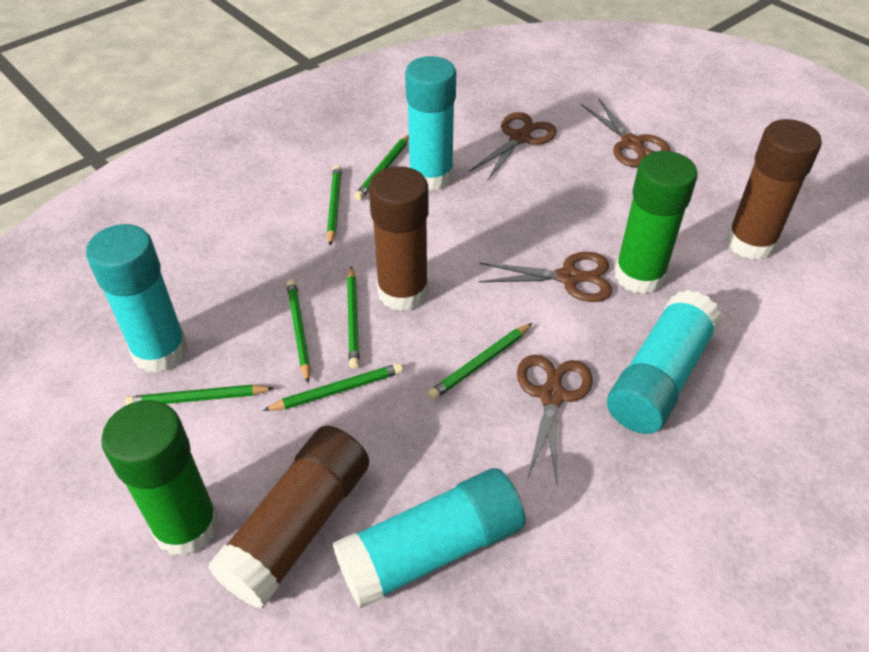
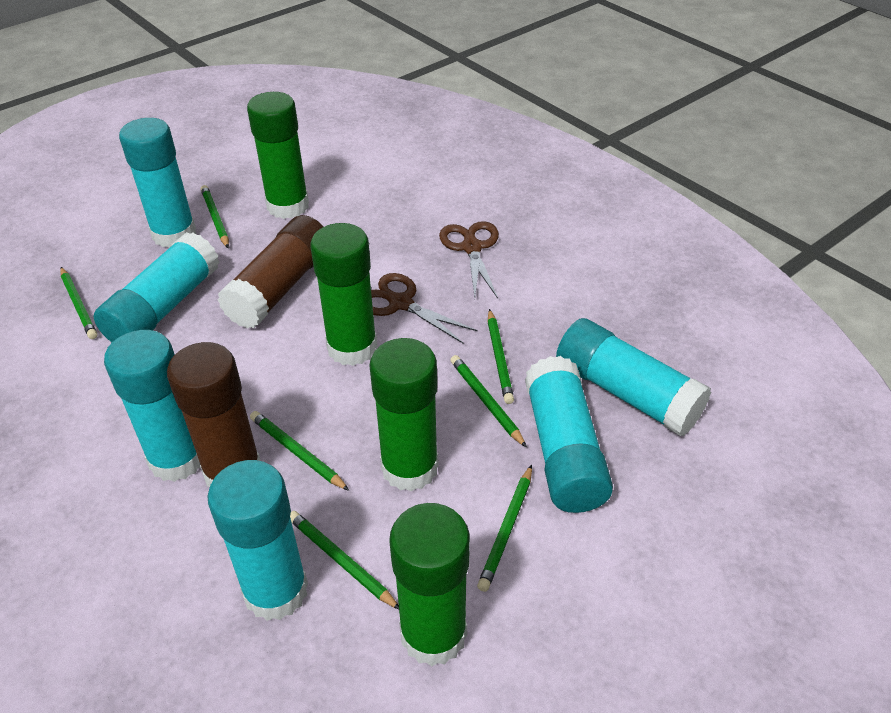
brown glue stick: 3 -> 2
brown scissors: 4 -> 2
green glue stick: 2 -> 4
turquoise glue stick: 4 -> 6

